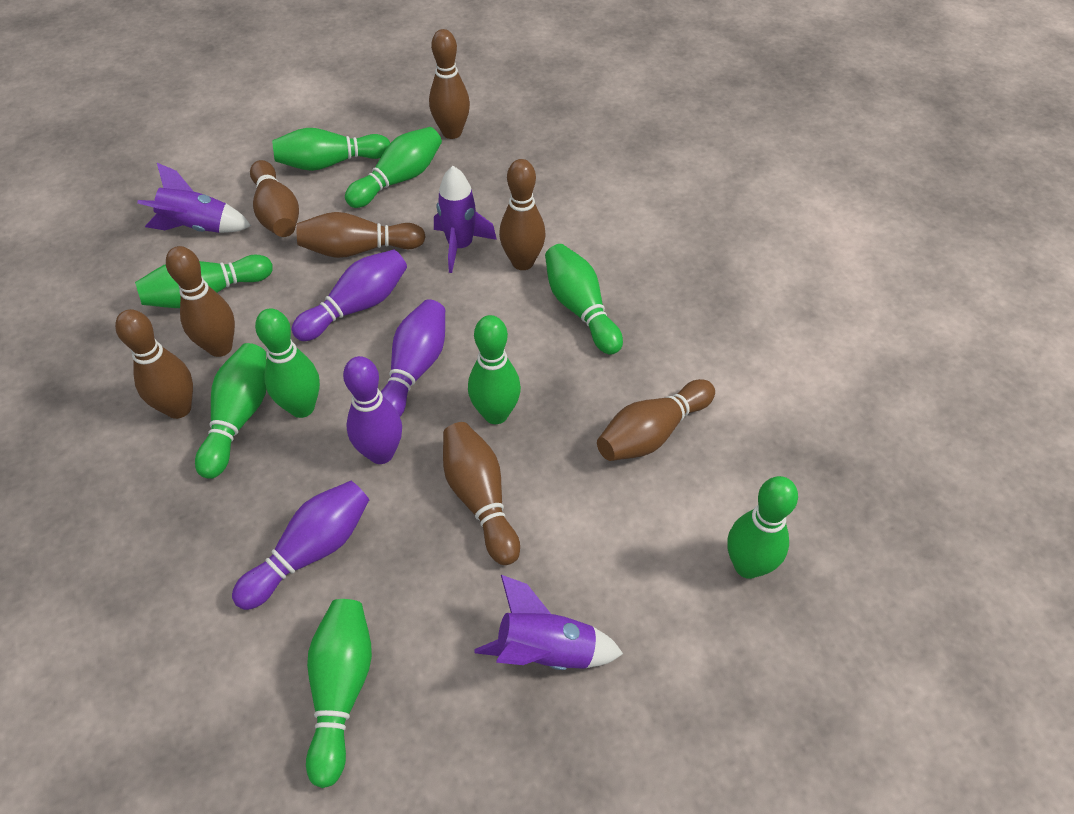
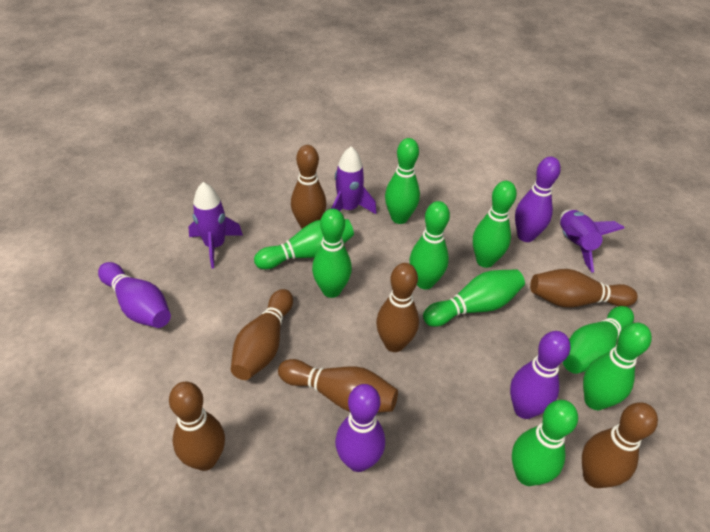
brown bowling pin: 8 -> 7

